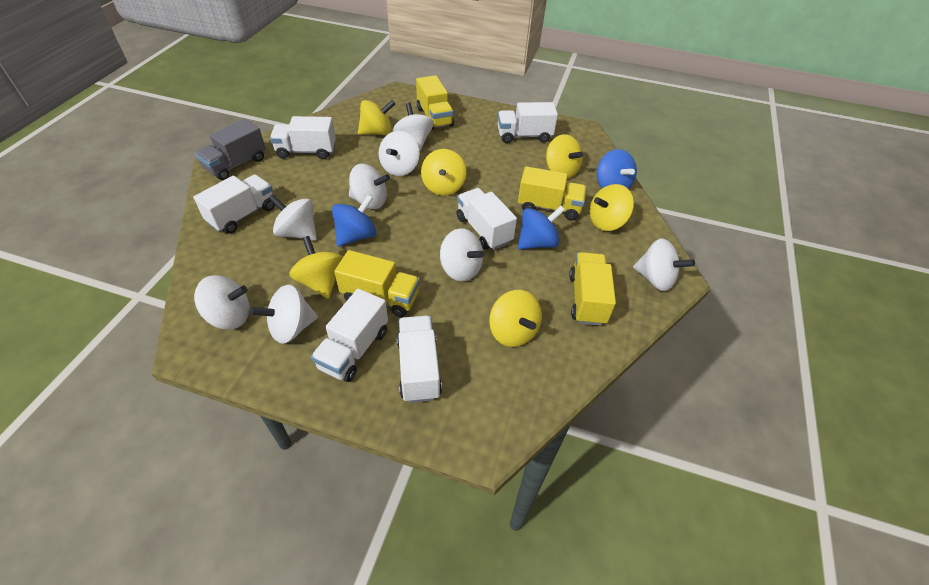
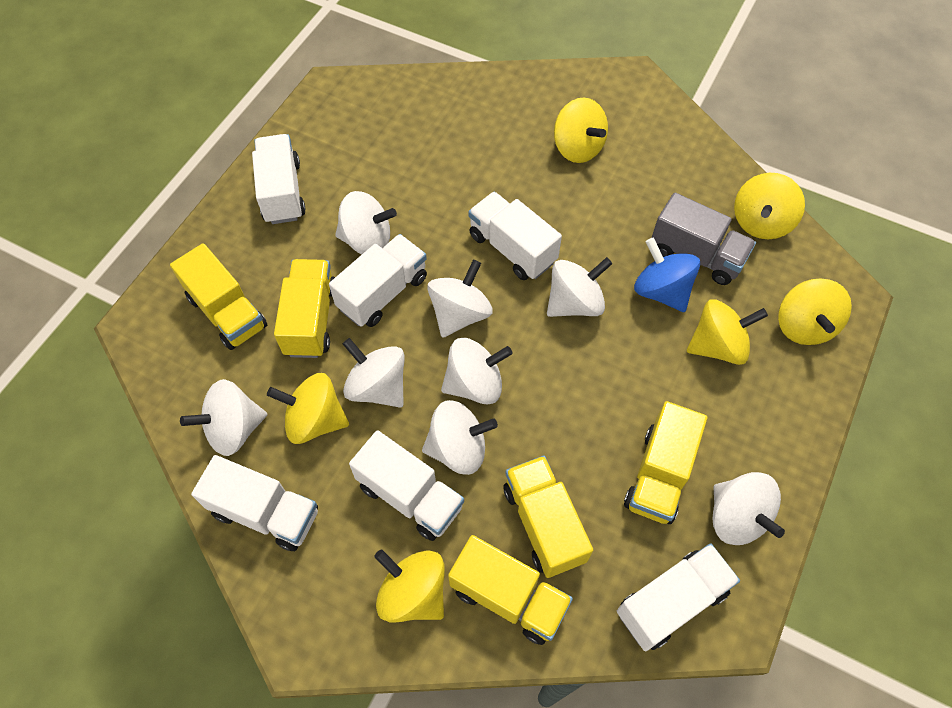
blue spinning top: 3 -> 1
yellow truck: 4 -> 5

